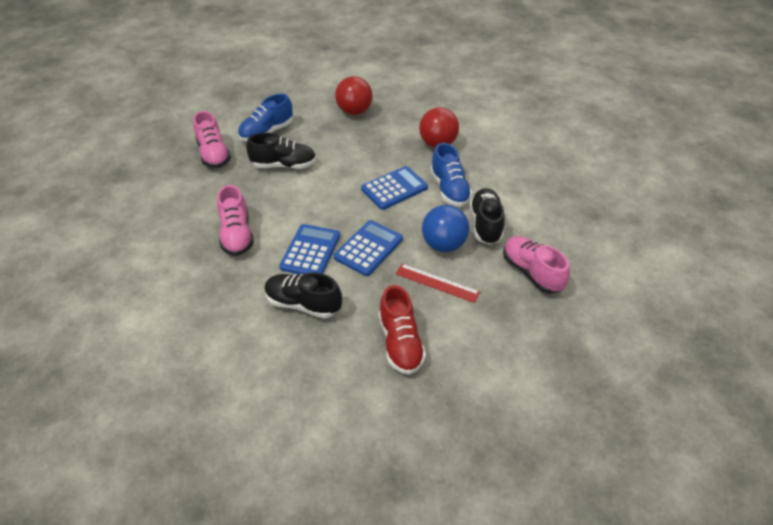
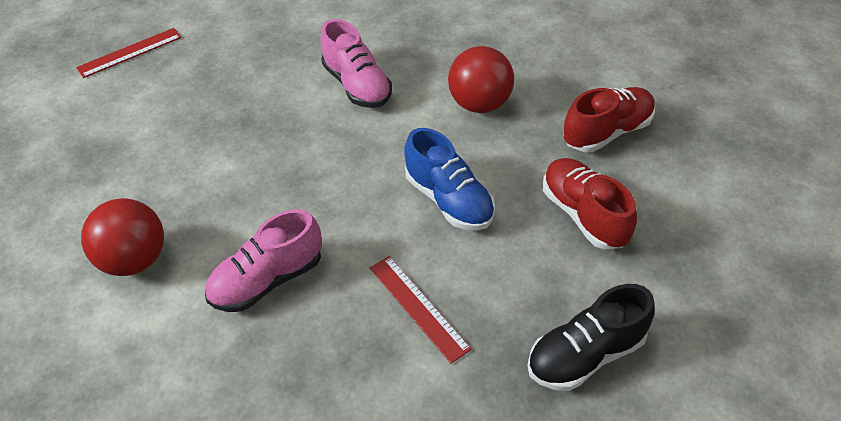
black shoe: 3 -> 1
blue ball: 1 -> 0
blue calculator: 3 -> 0
blue shoe: 2 -> 1
pink shoe: 3 -> 2
red ruler: 1 -> 2
red shoe: 1 -> 2

